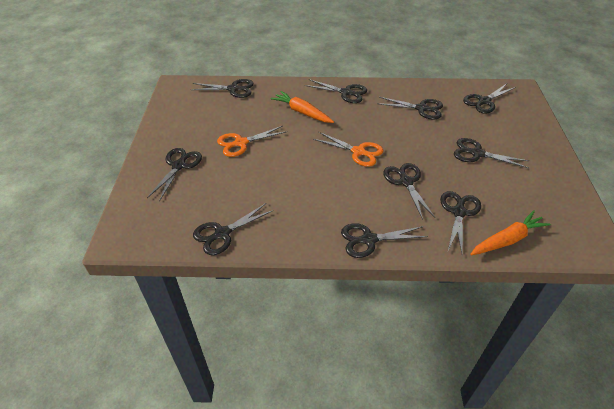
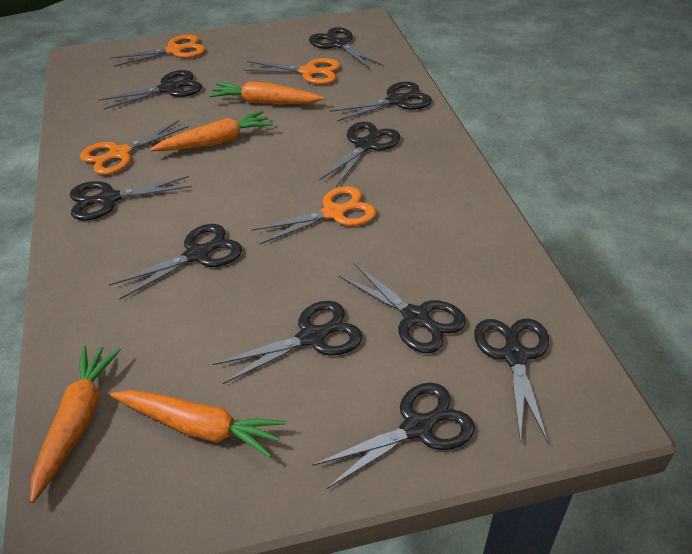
orange carrot: 2 -> 4
orange scissors: 2 -> 4

